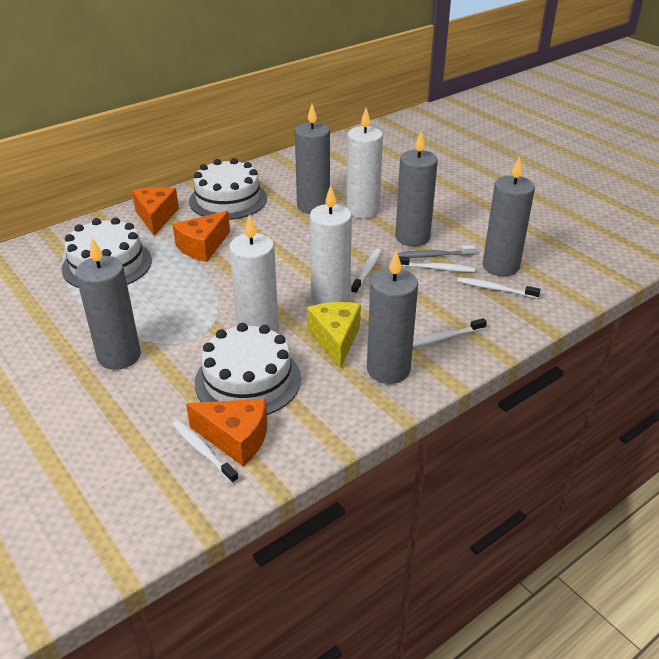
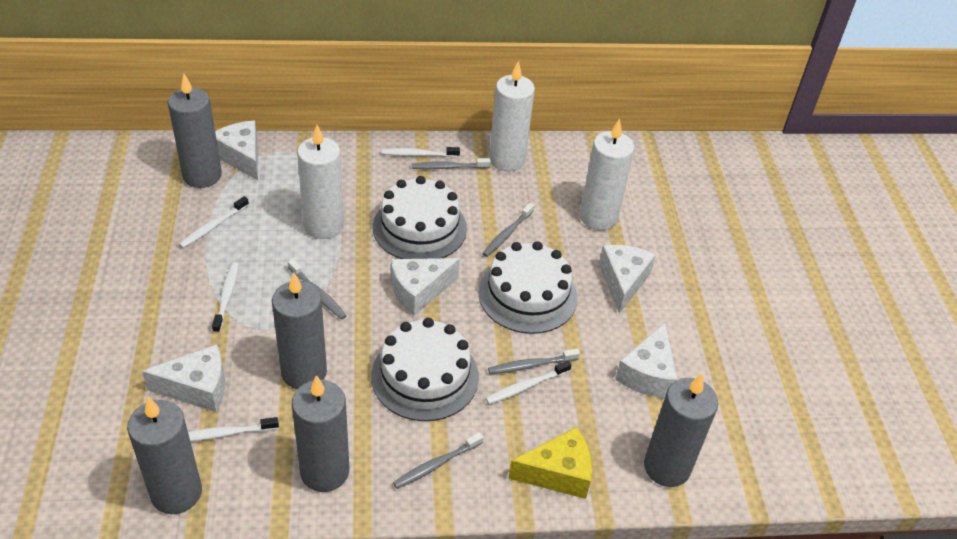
grey toothbrush: 1 -> 5
orange cheese: 3 -> 0
white cheese: 0 -> 5

